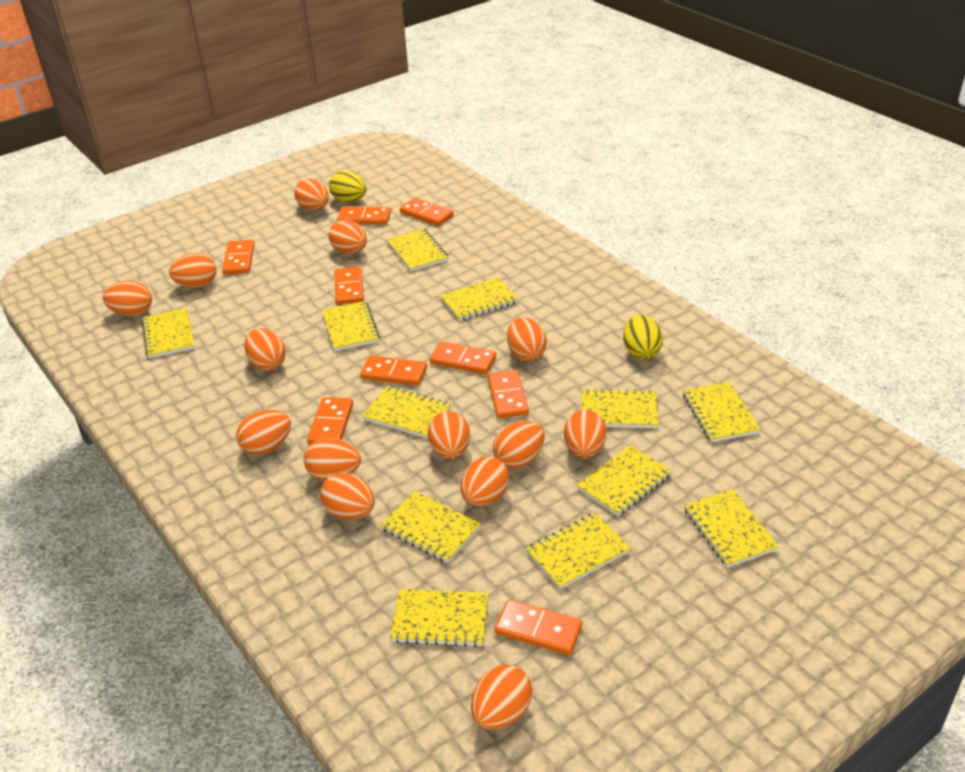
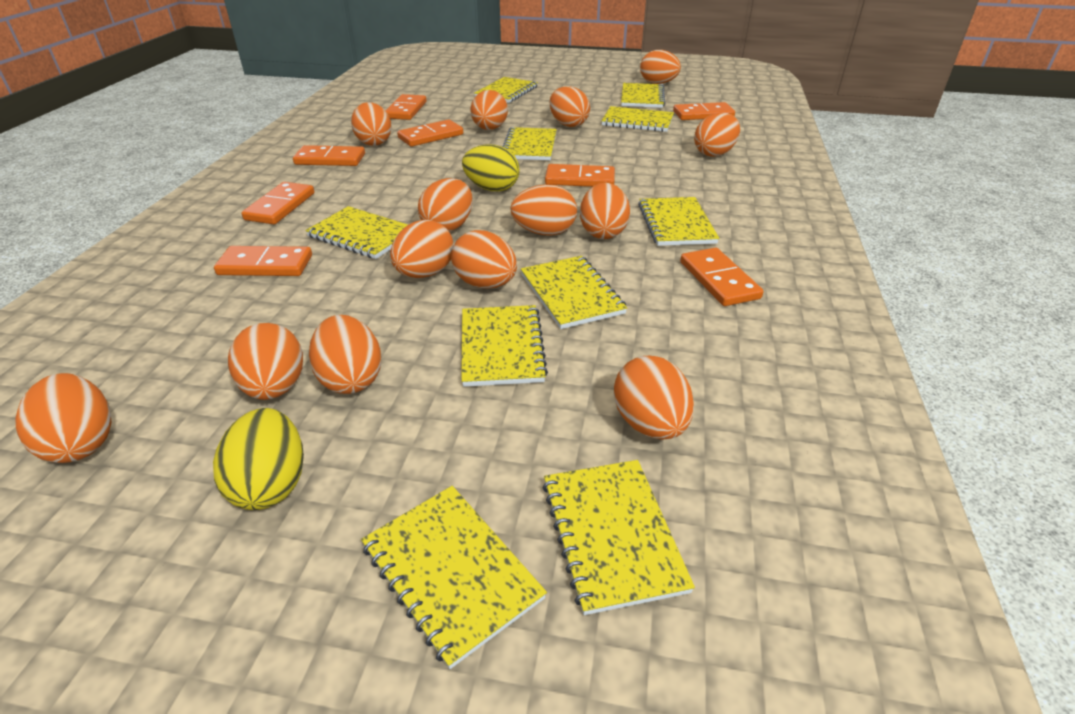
orange domino: 9 -> 8
yellow notebook: 12 -> 10

